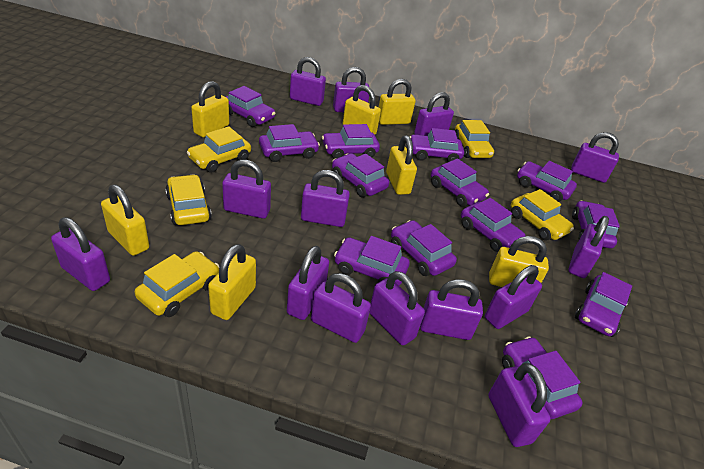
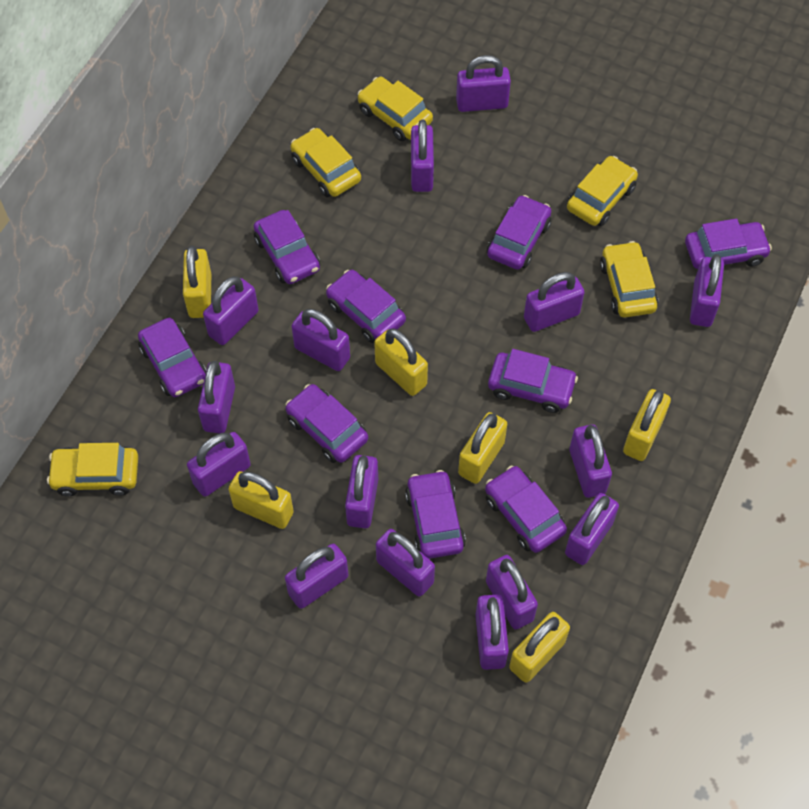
purple car: 13 -> 9
purple padlock: 14 -> 15
yellow padlock: 7 -> 6

